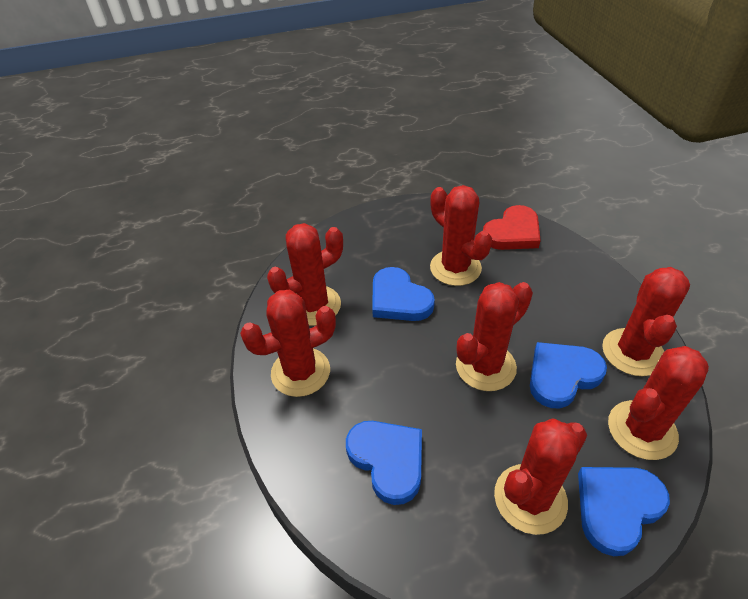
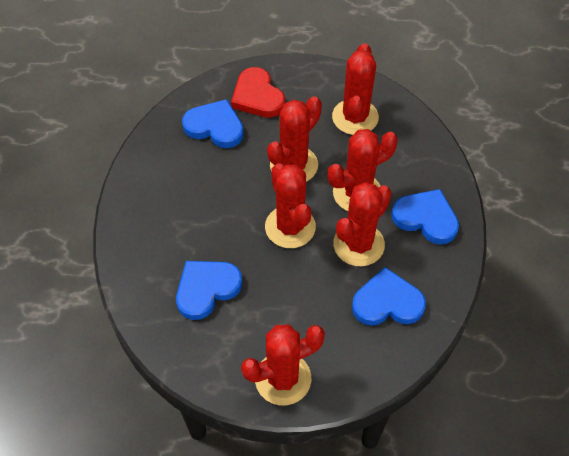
red cactus: 7 -> 6

